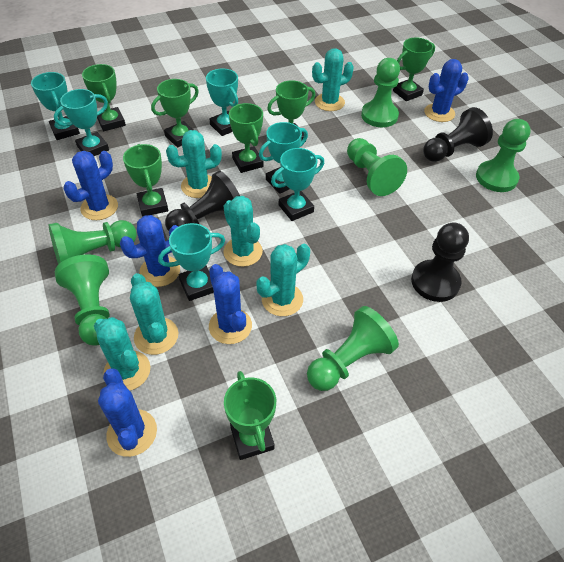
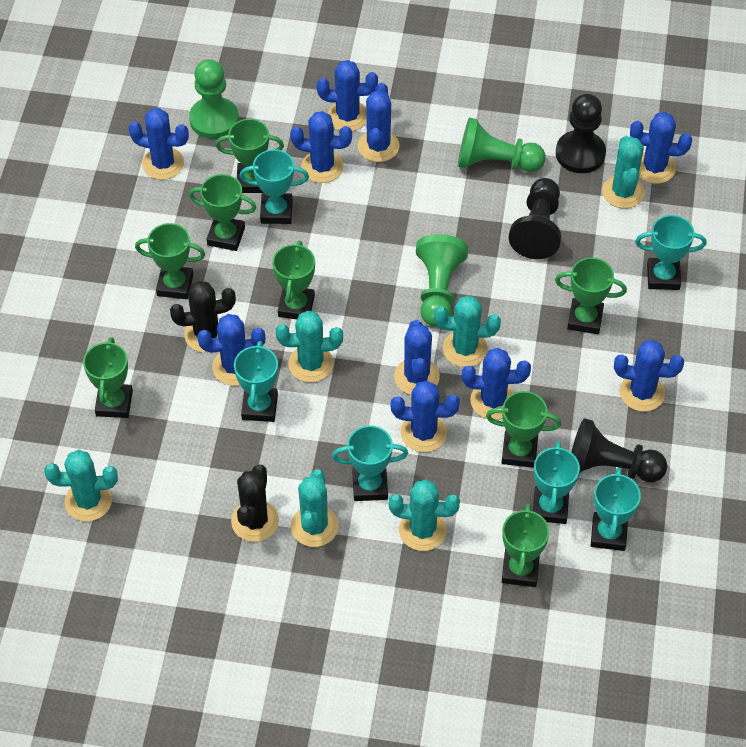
black cactus: 0 -> 2
blue cactus: 5 -> 10
green pawn: 6 -> 3
green trophy: 7 -> 8

